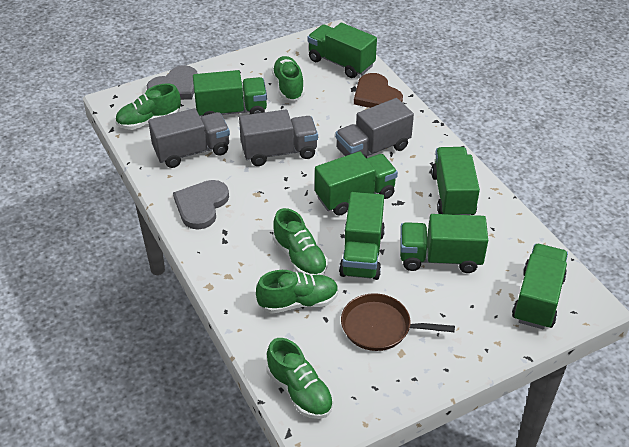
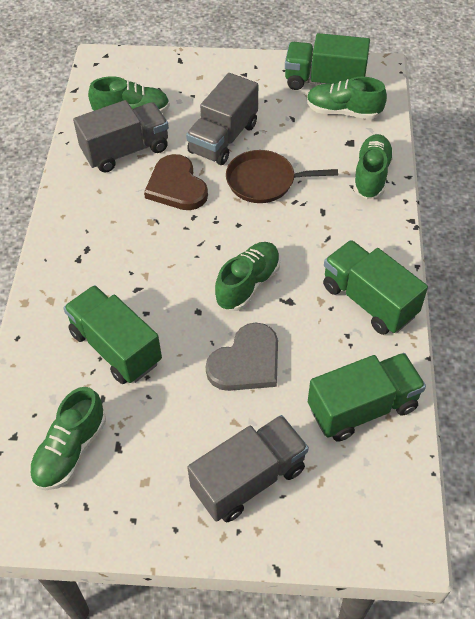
green truck: 7 -> 4
grey heart: 2 -> 1

